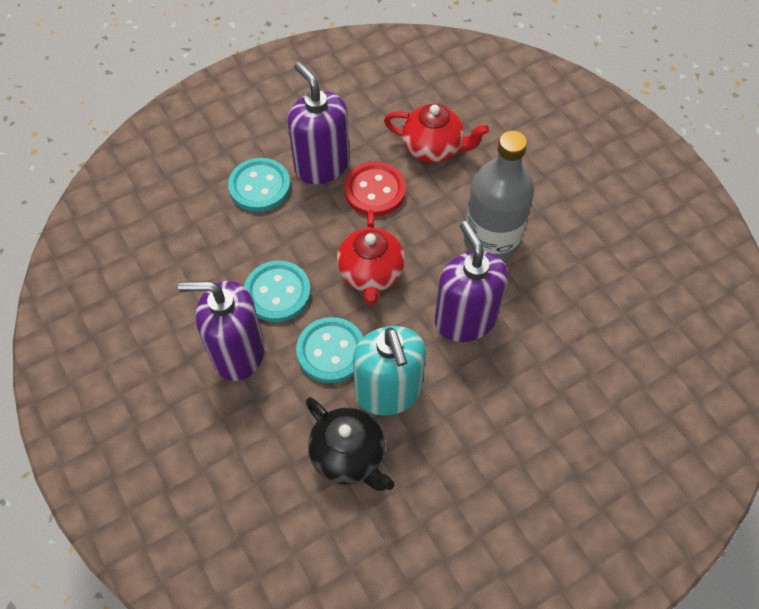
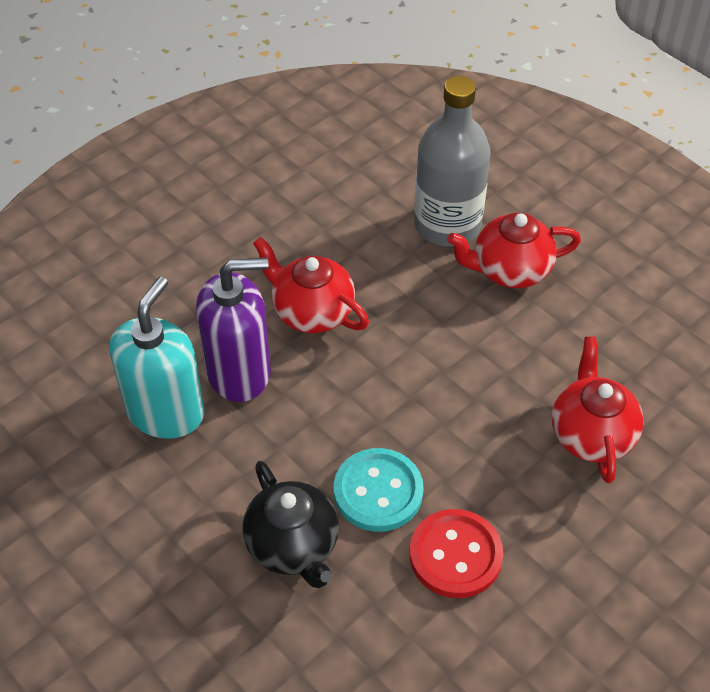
purple soap dispenser: 3 -> 1
red teapot: 2 -> 3
turquoise button: 3 -> 1

